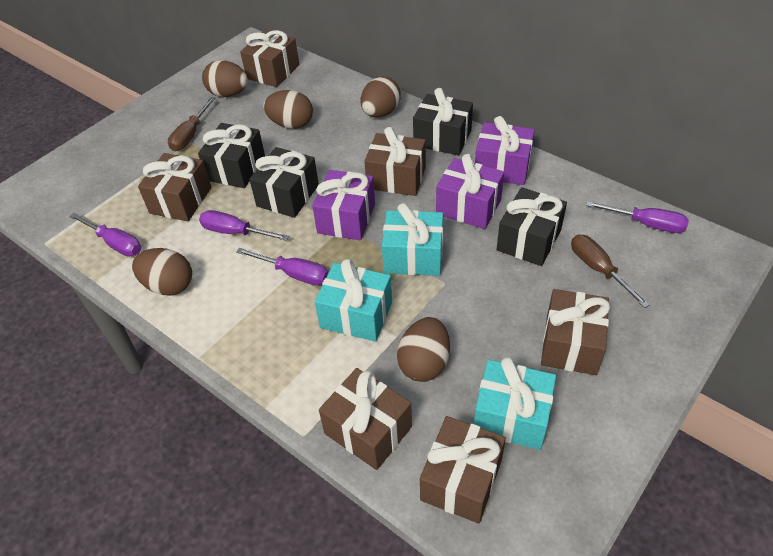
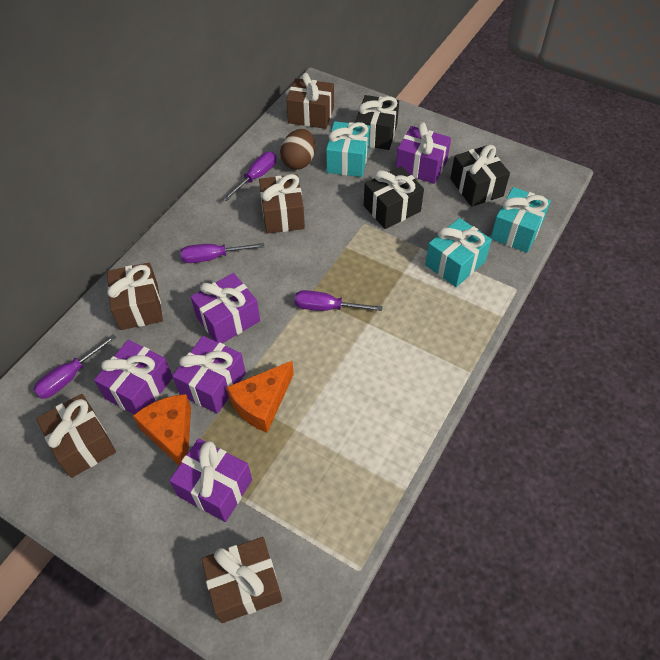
black gift: 4 -> 3
brown egg: 5 -> 1
brown gift: 6 -> 5
brown screwdriver: 2 -> 0
orange cheese: 0 -> 2
purple gift: 3 -> 5

